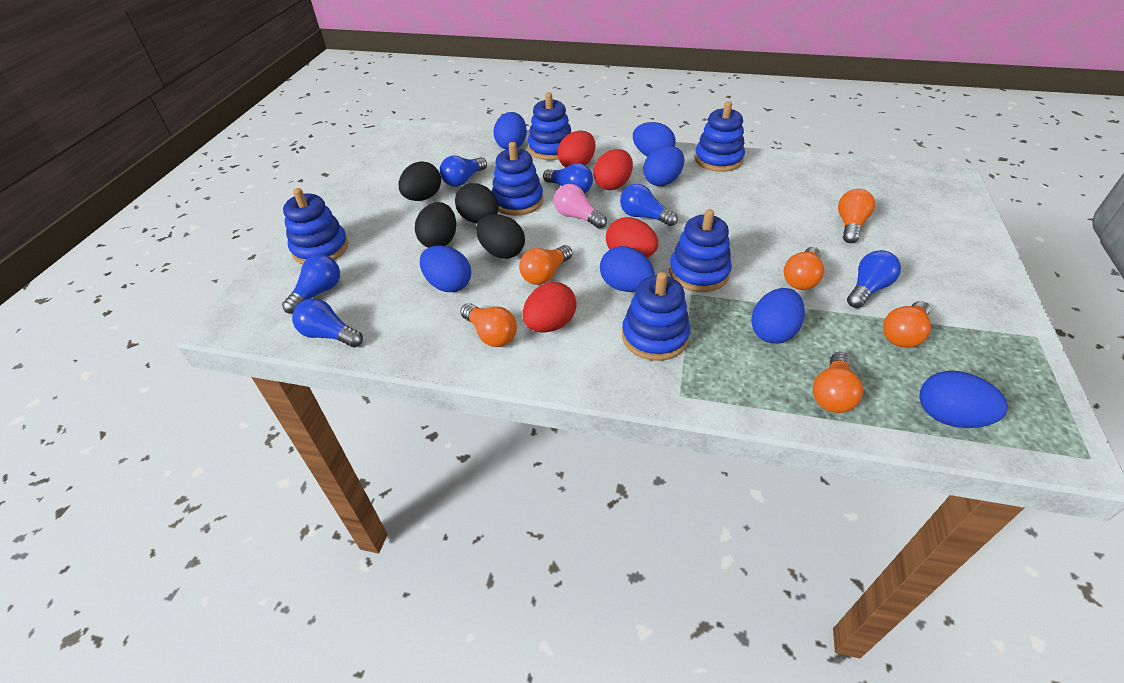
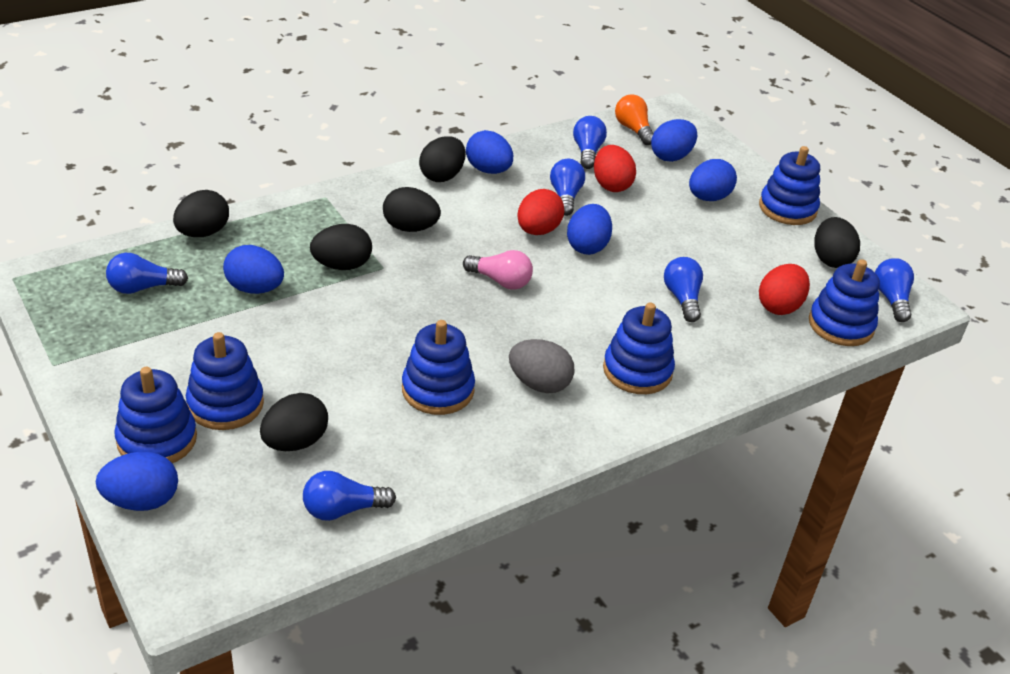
black egg: 4 -> 6
blue egg: 7 -> 6
grey egg: 0 -> 1
orange light bulb: 6 -> 1
red egg: 4 -> 3

